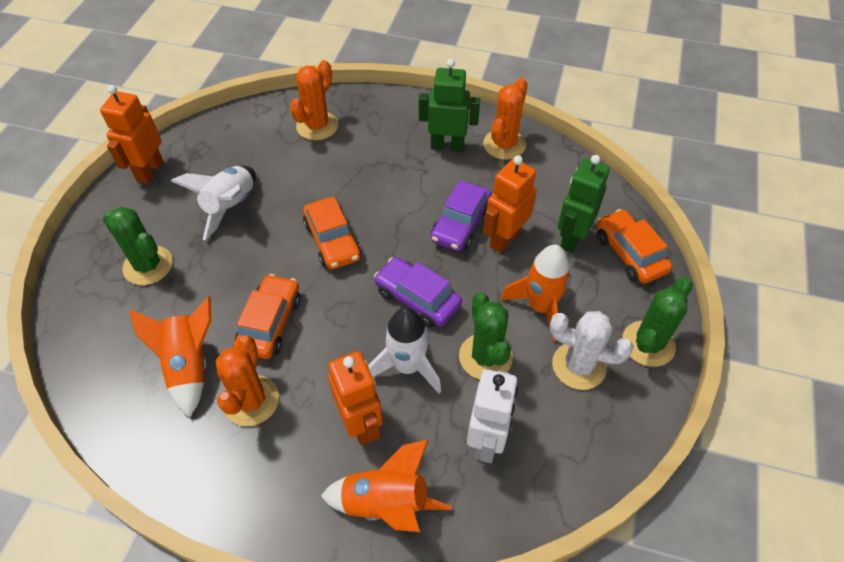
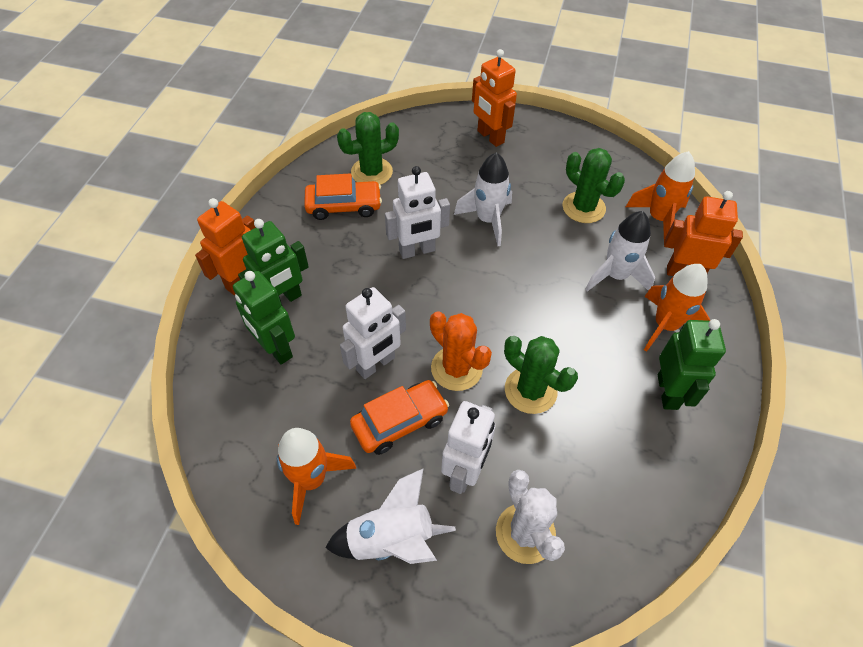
green robot: 2 -> 3
orange cactus: 3 -> 1
orange car: 3 -> 2
purple car: 2 -> 0
white robot: 1 -> 3
white rocket: 2 -> 3

